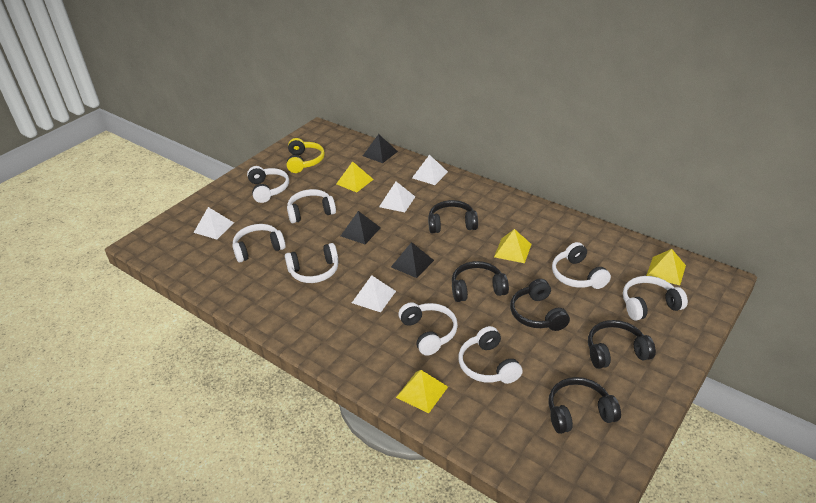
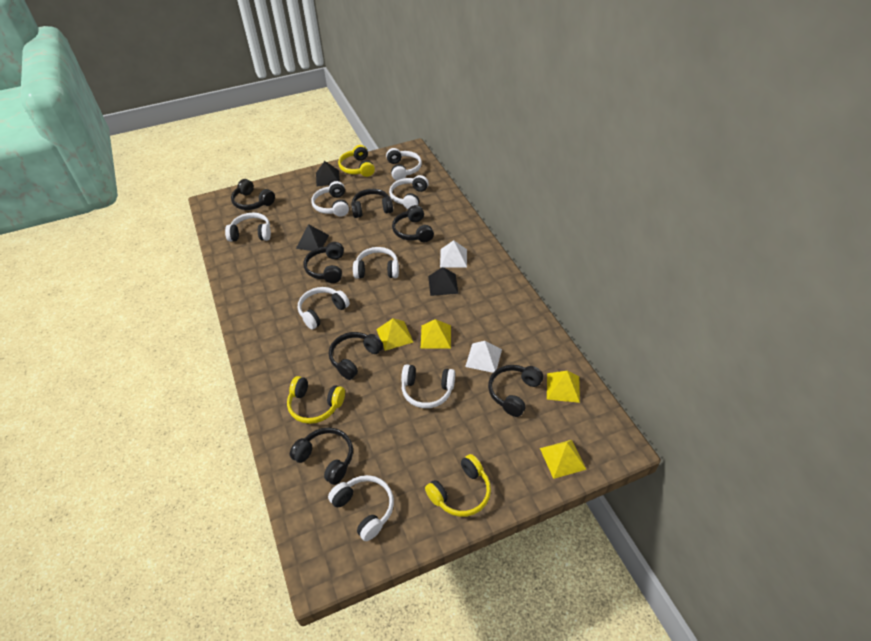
black headphones: 5 -> 7
white pyramid: 4 -> 2
yellow headphones: 1 -> 3

